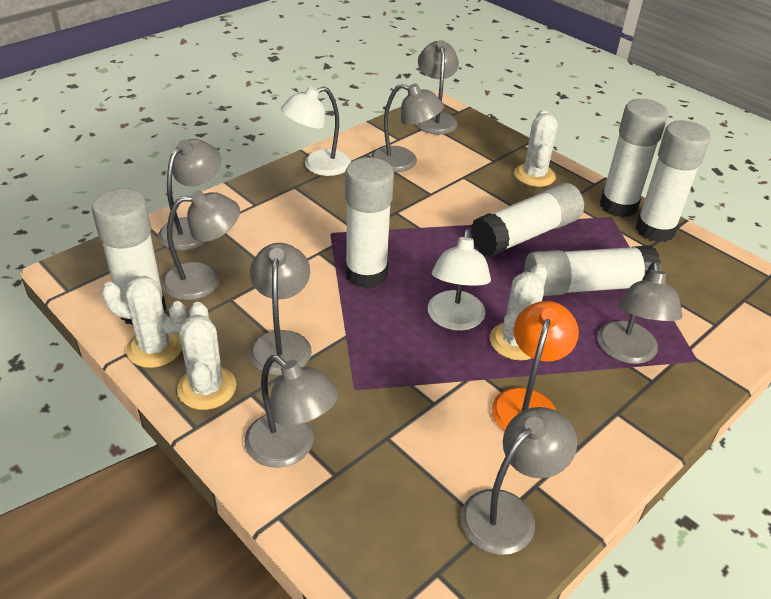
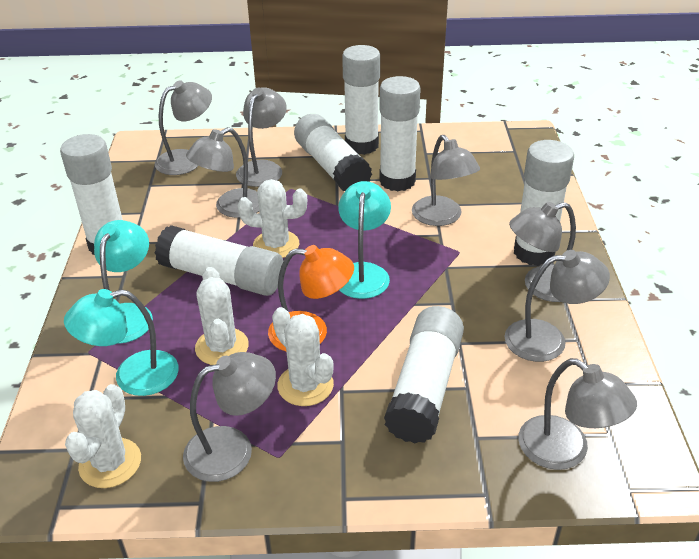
turquoise lamp: 0 -> 3
white glue stick: 6 -> 7
white lamp: 2 -> 0

